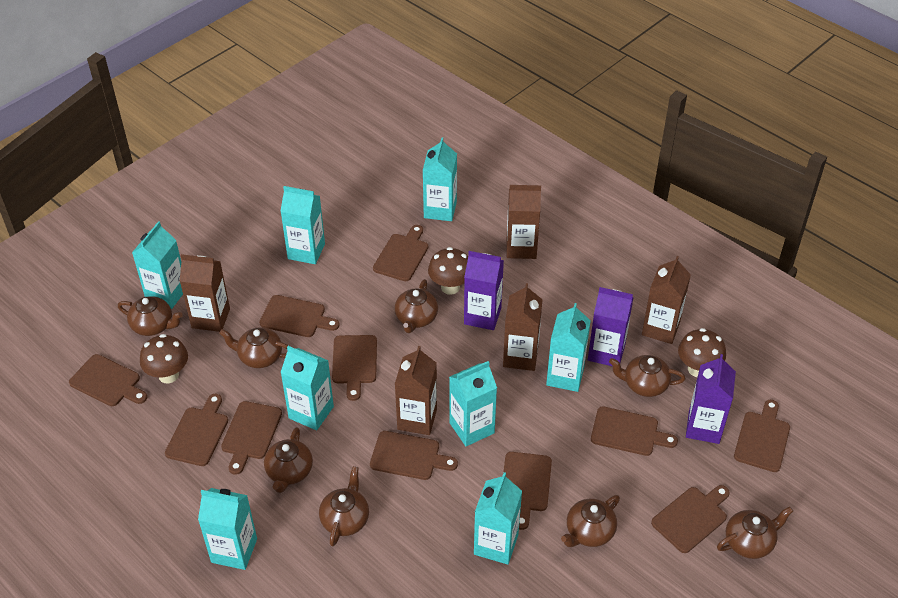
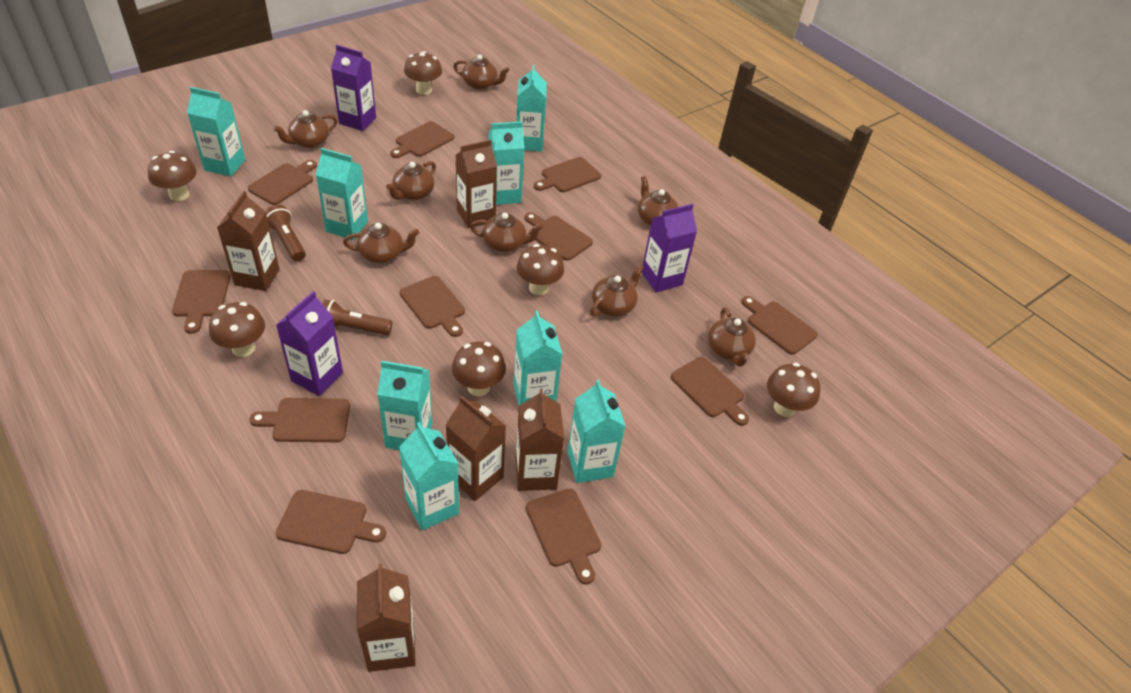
brown flashlight: 0 -> 2
brown mushroom: 3 -> 6

